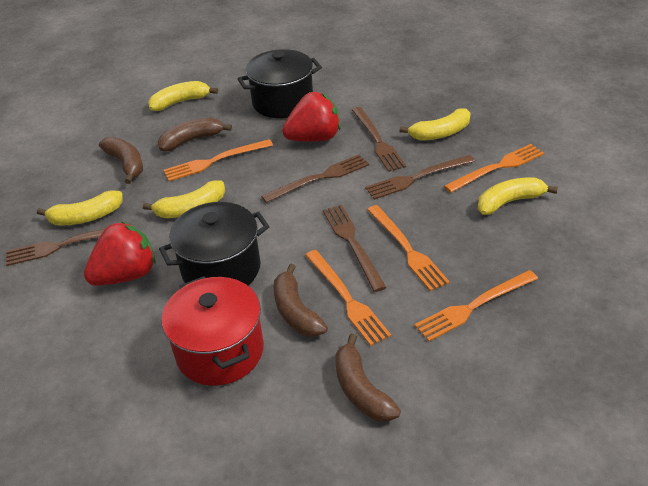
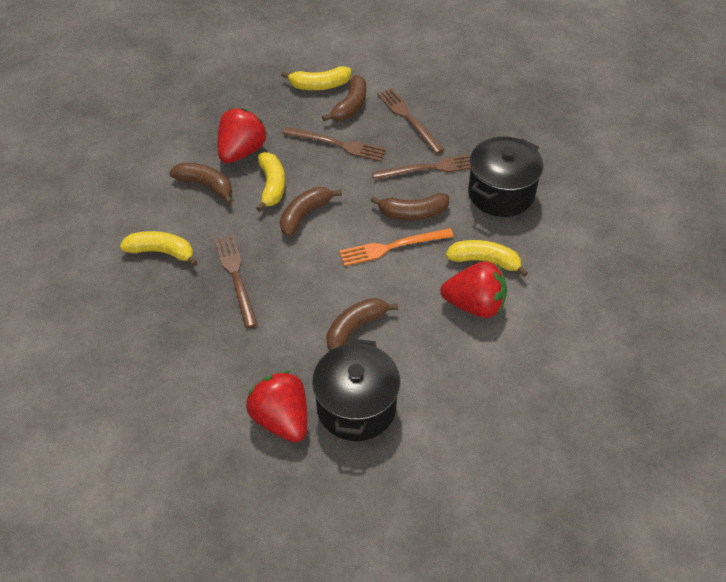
brown banana: 4 -> 5
brown fork: 5 -> 4
orange fork: 5 -> 1
red pot: 1 -> 0
red strawberry: 2 -> 3
yellow banana: 5 -> 4

